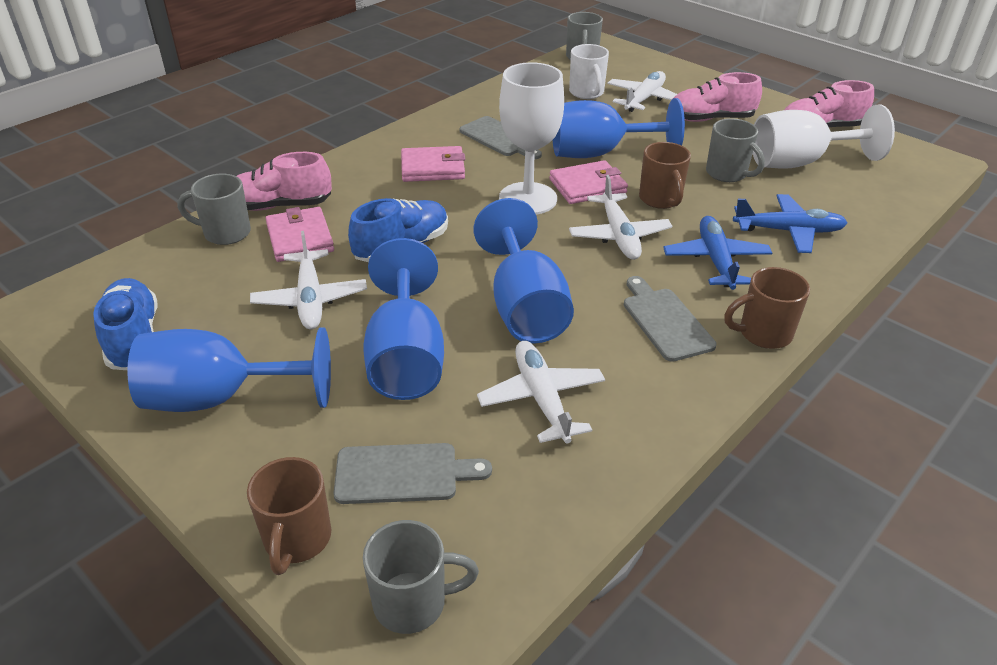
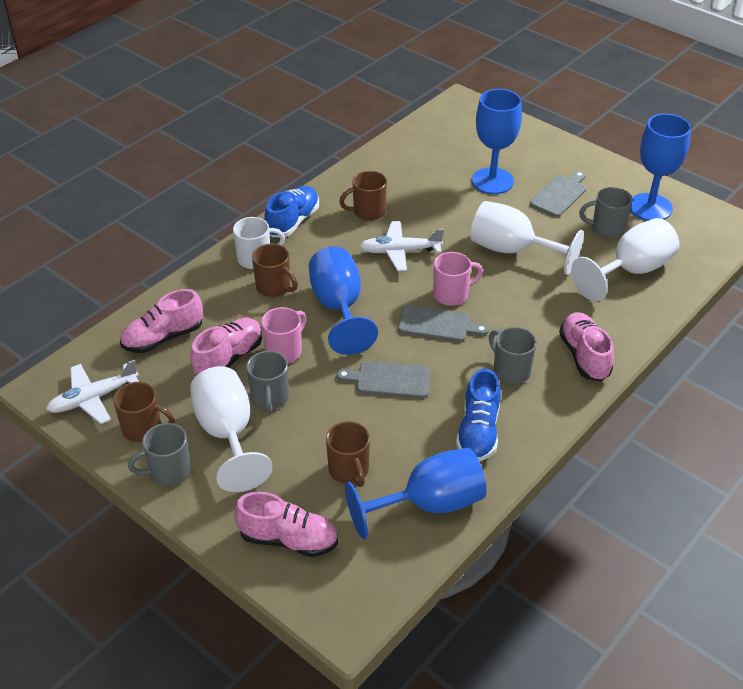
blue plane: 2 -> 0
brown mug: 3 -> 4
pink mug: 0 -> 2
pink shoe: 3 -> 4
pink wallet: 3 -> 0
white goblet: 2 -> 3
white plane: 4 -> 2

